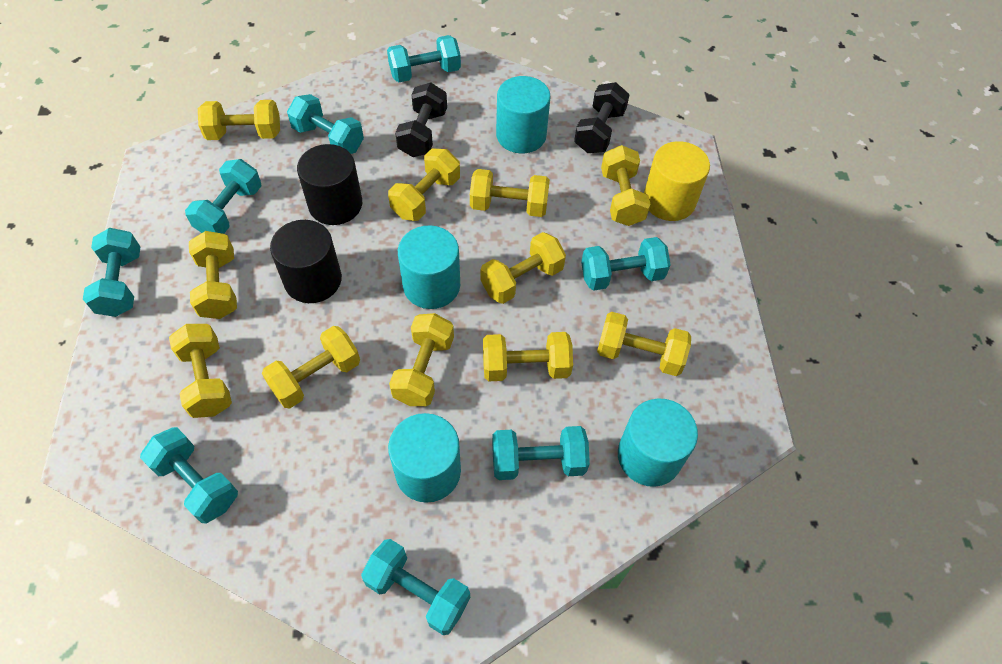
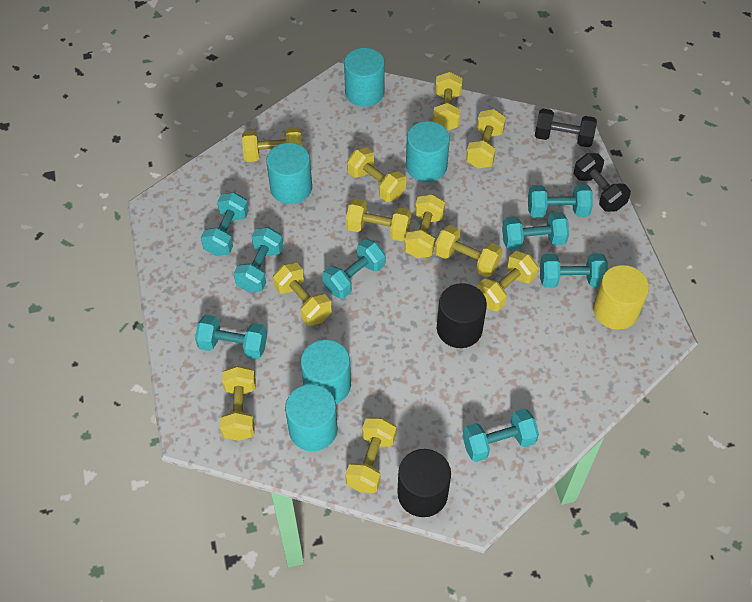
turquoise cylinder: 4 -> 5

